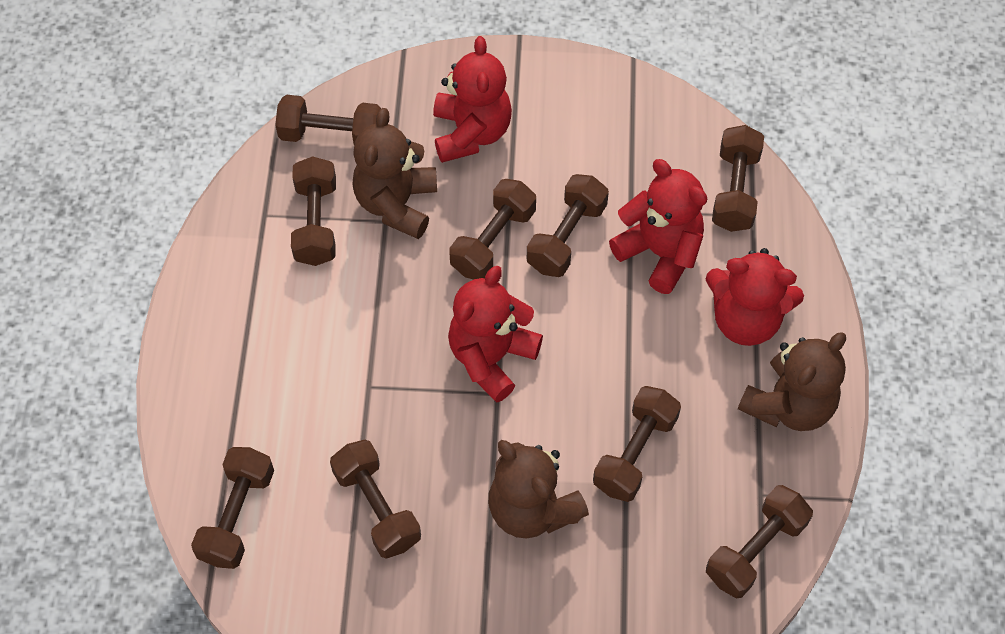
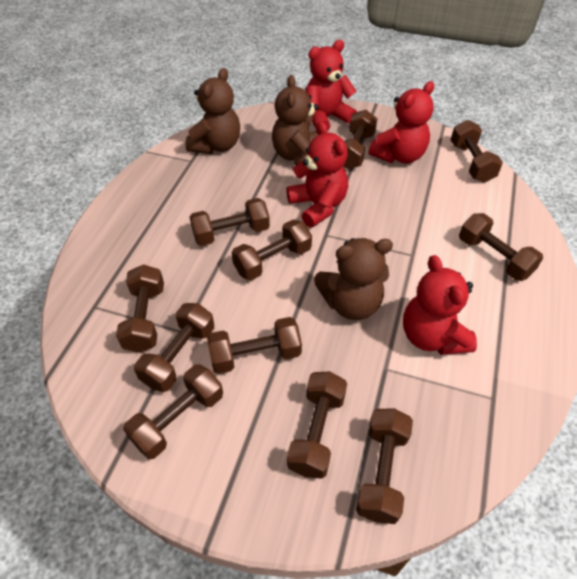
brown dumbbell: 9 -> 11

